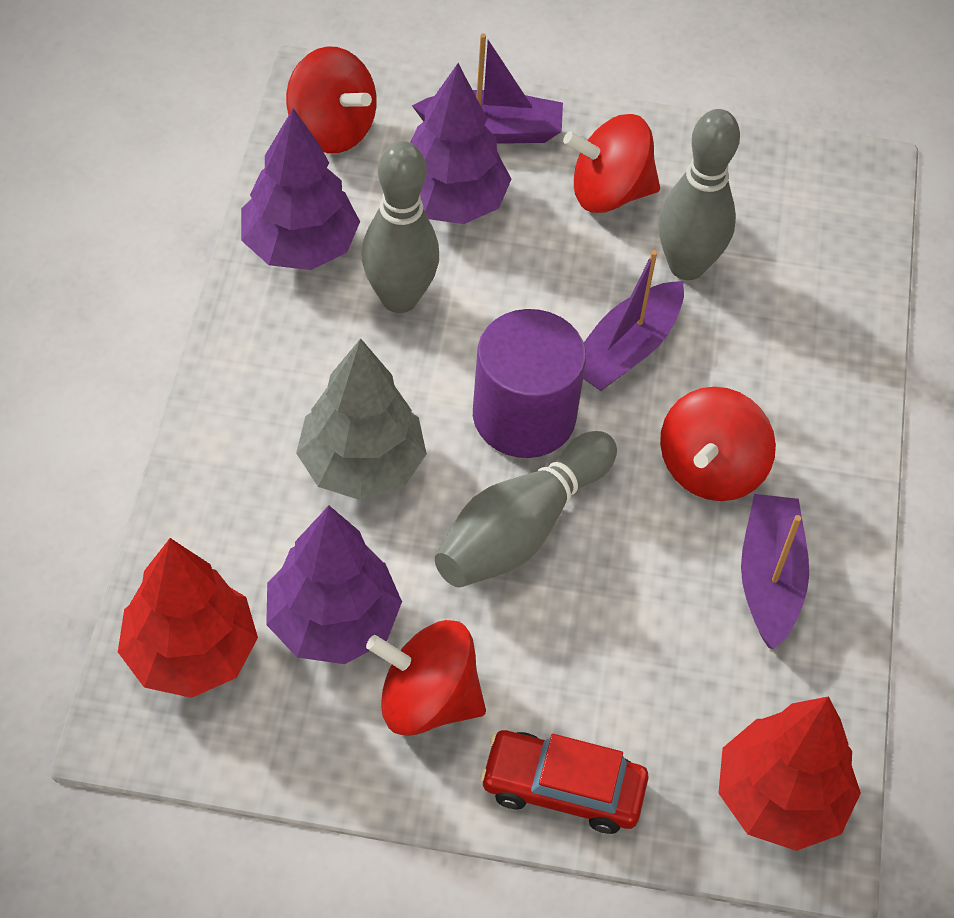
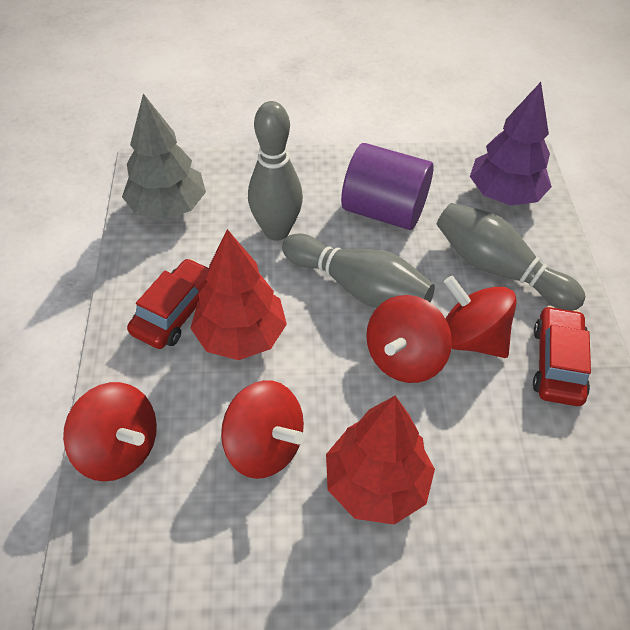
purple boat: 3 -> 0
purple tree: 3 -> 1
red car: 1 -> 2

